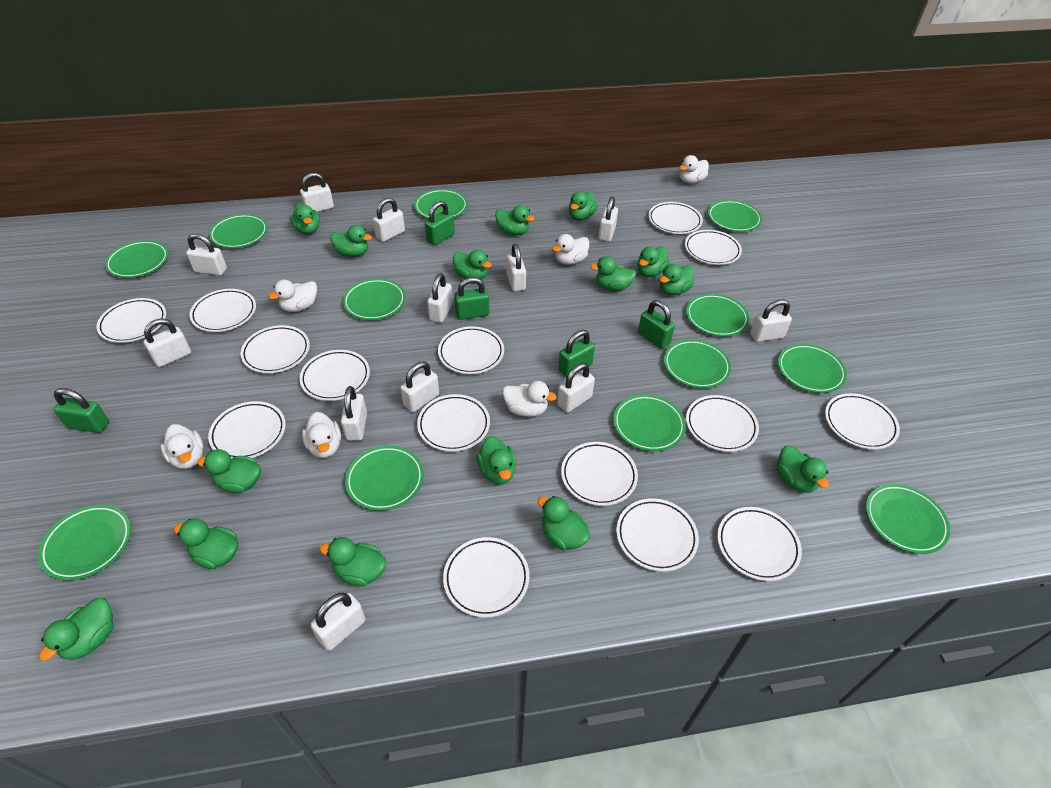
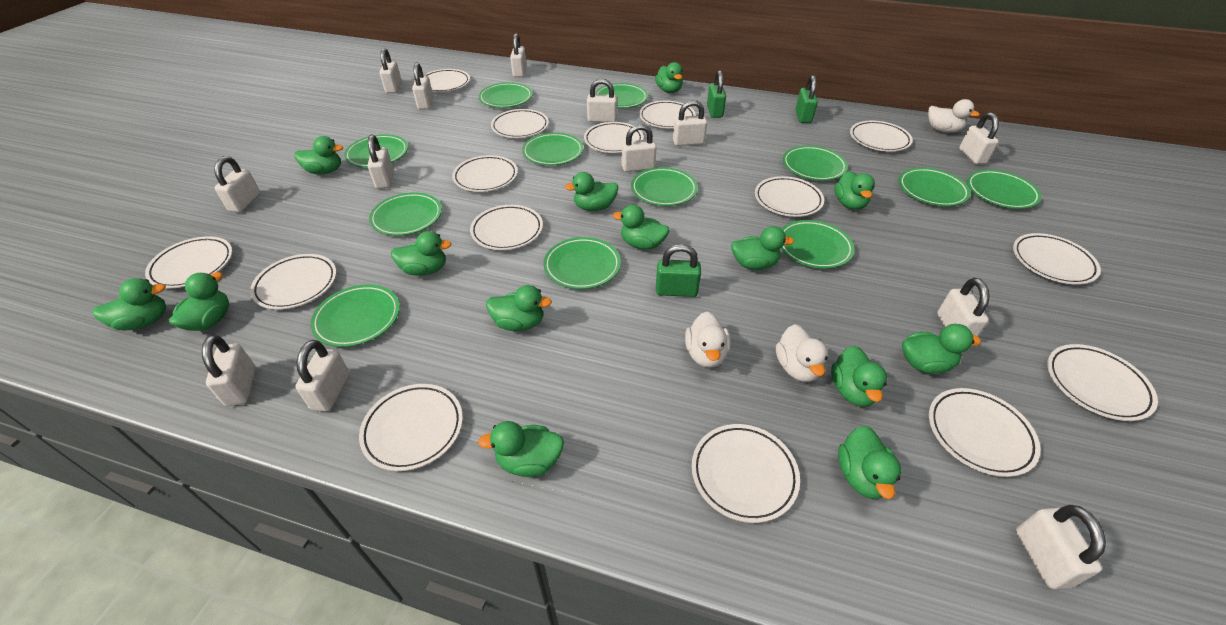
green duck: 15 -> 14
green padlock: 5 -> 3
white duck: 6 -> 3
white padlock: 12 -> 13

